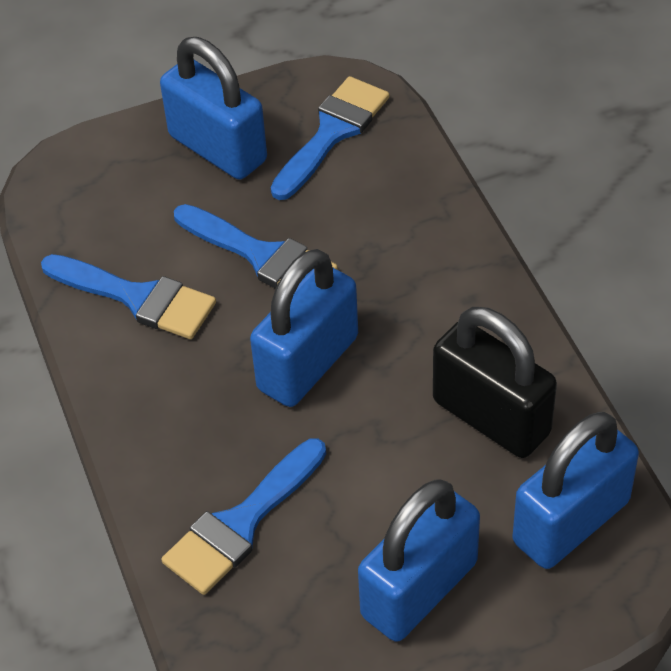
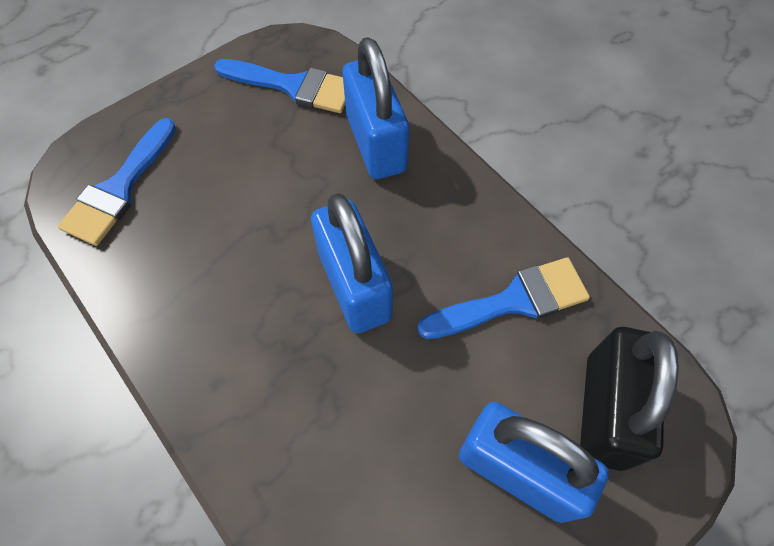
blue brush: 4 -> 3
blue padlock: 4 -> 3

